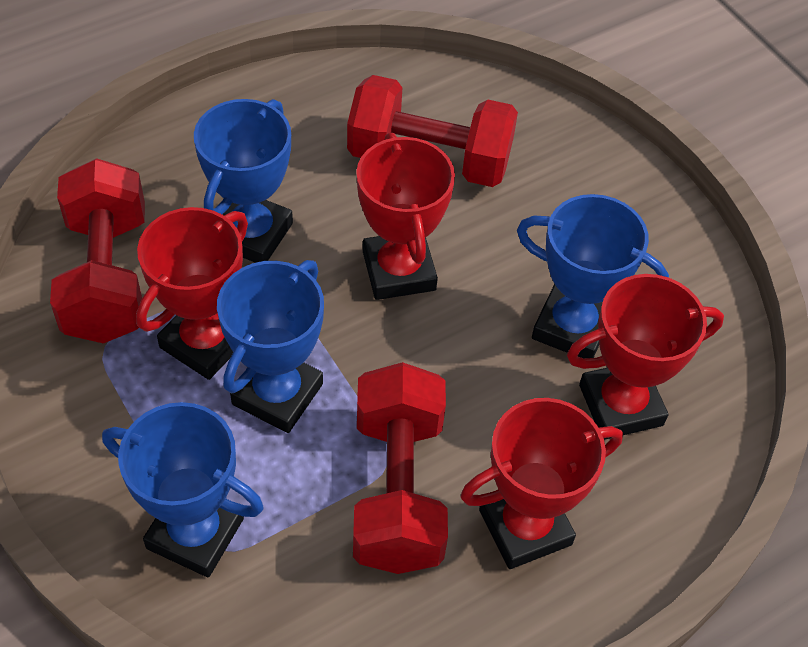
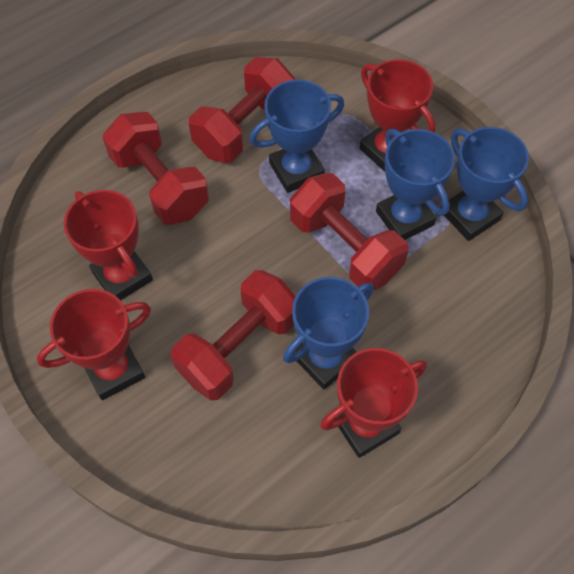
red dumbbell: 3 -> 4

